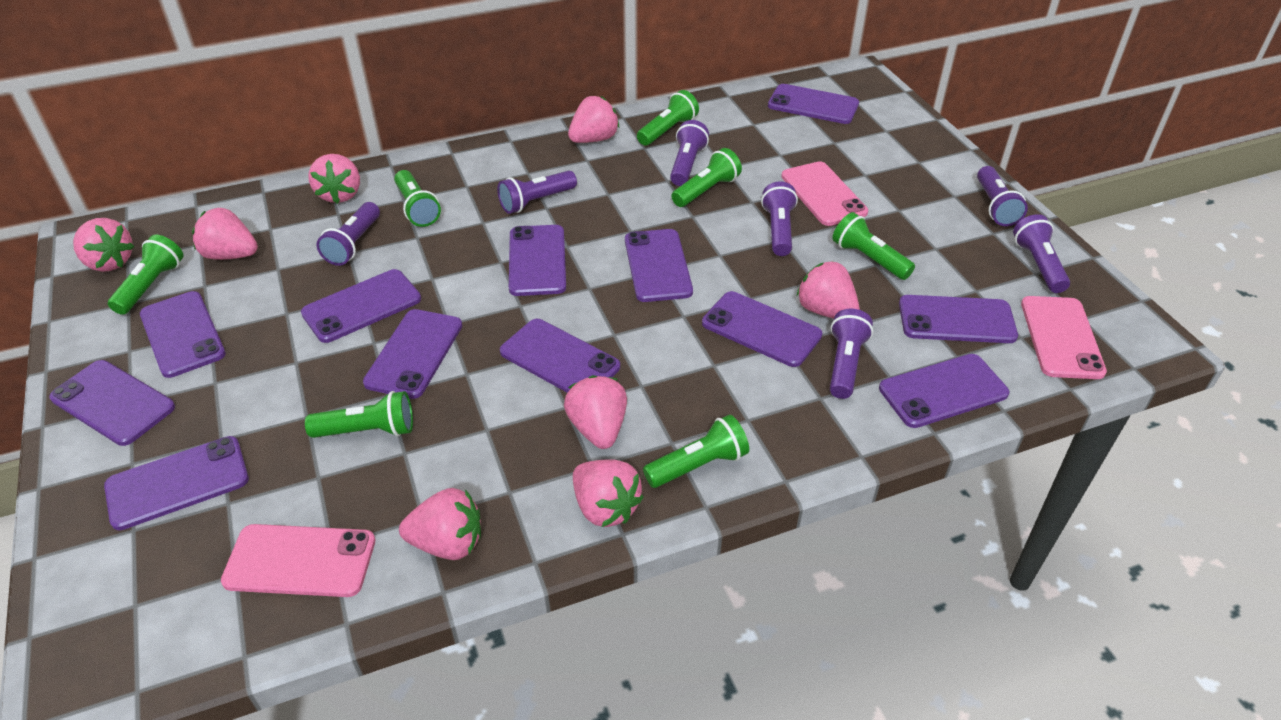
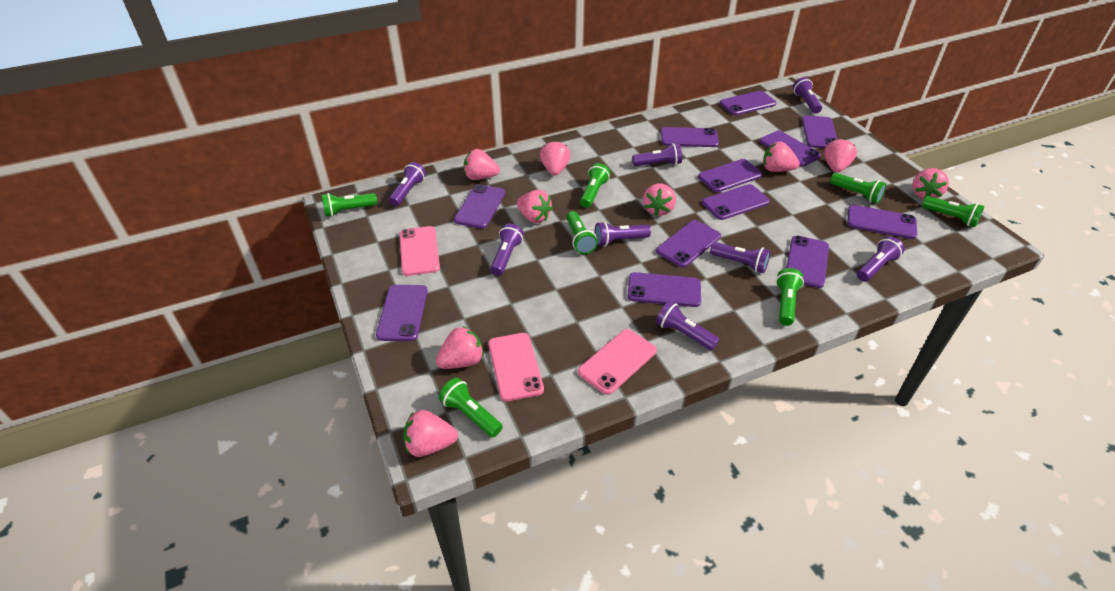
pink strawberry: 8 -> 9
purple flashlight: 7 -> 8

